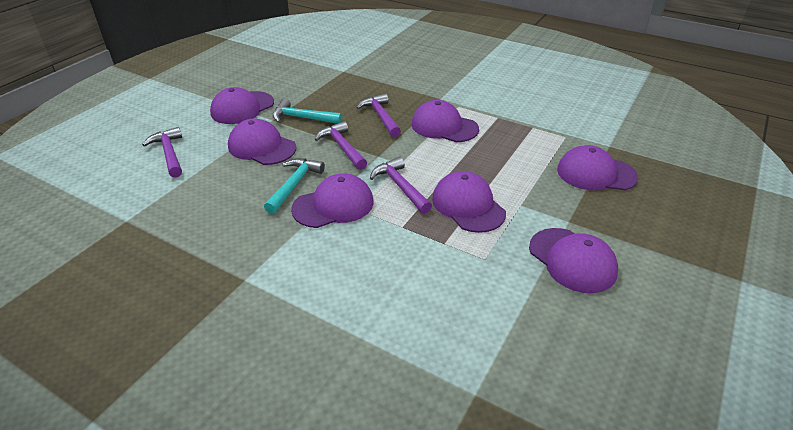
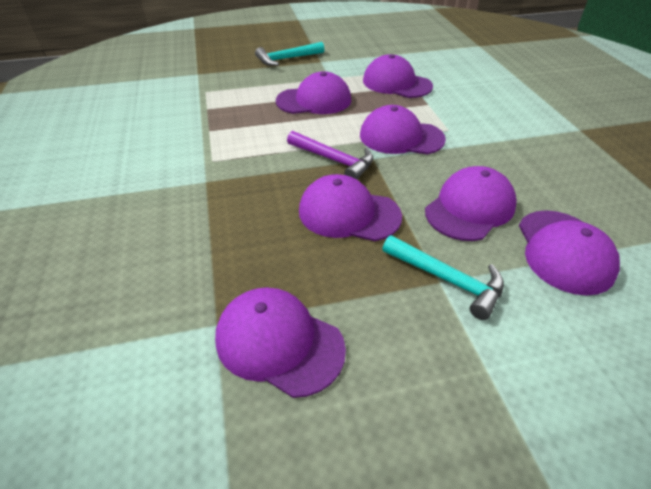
purple hammer: 4 -> 1

